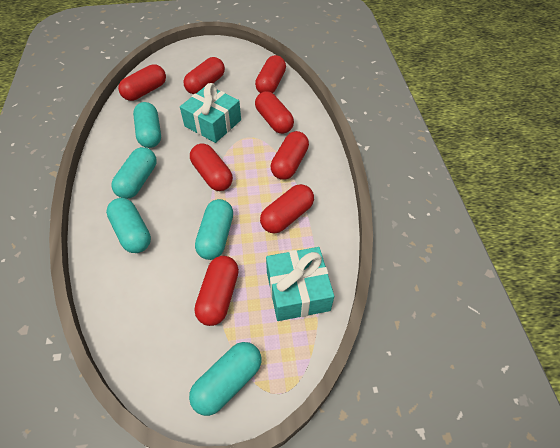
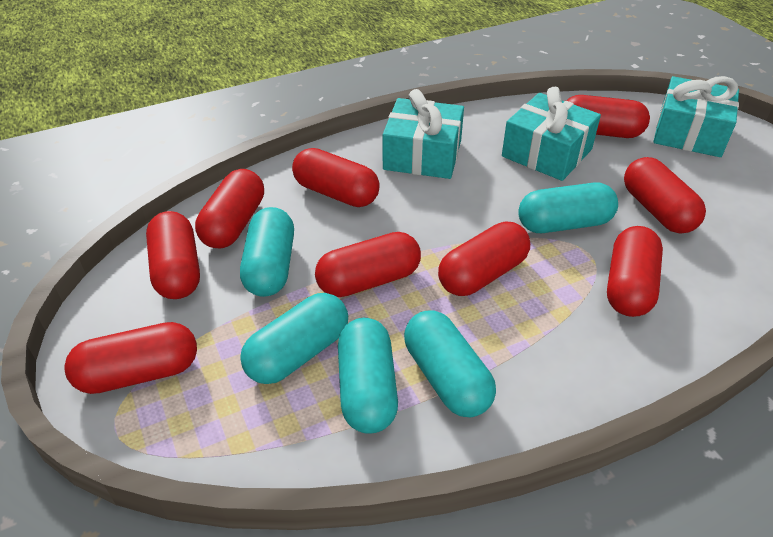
red capsule: 8 -> 9
turquoise gift: 2 -> 3

